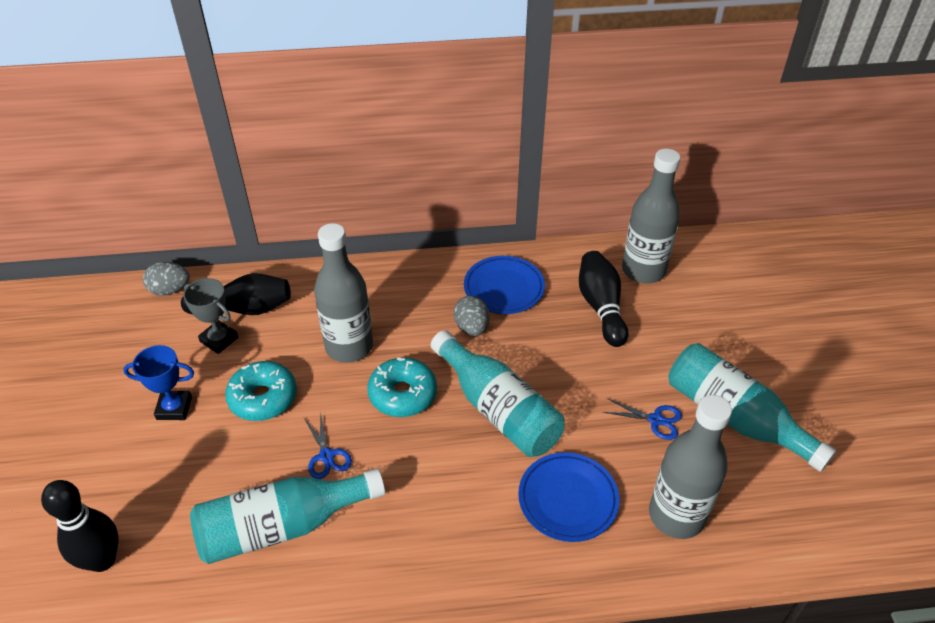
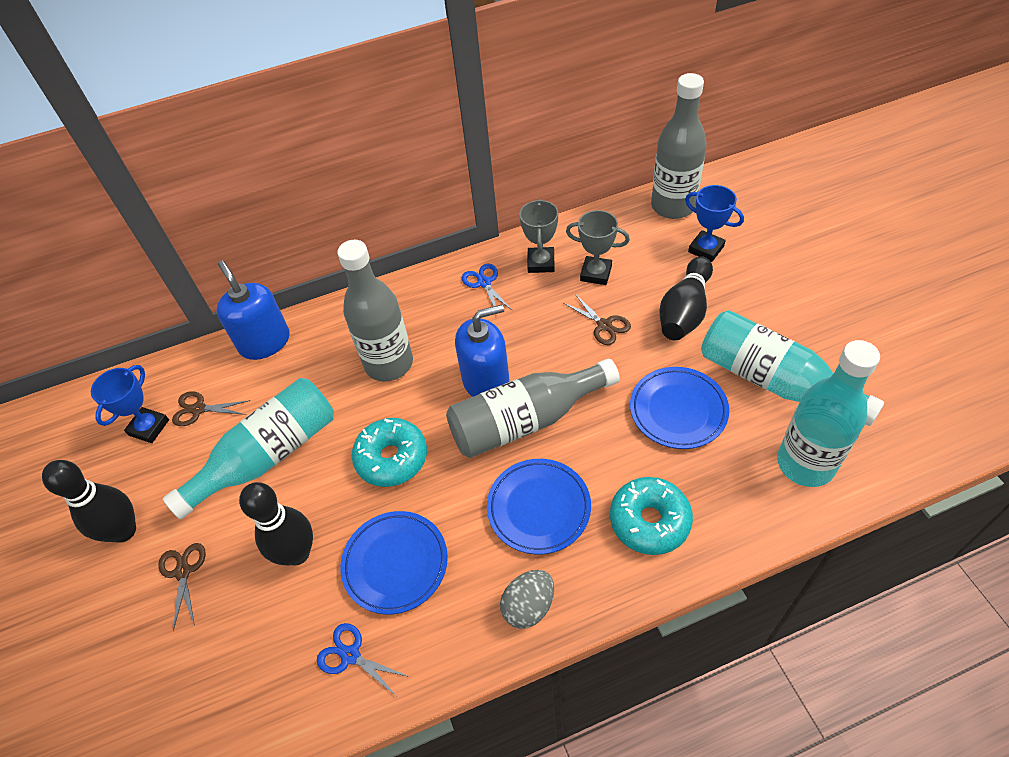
blue plate: 2 -> 3
blue soap dispenser: 0 -> 2
blue trophy: 1 -> 2
brown scissors: 0 -> 3
grey egg: 2 -> 1
grey trophy: 1 -> 2

